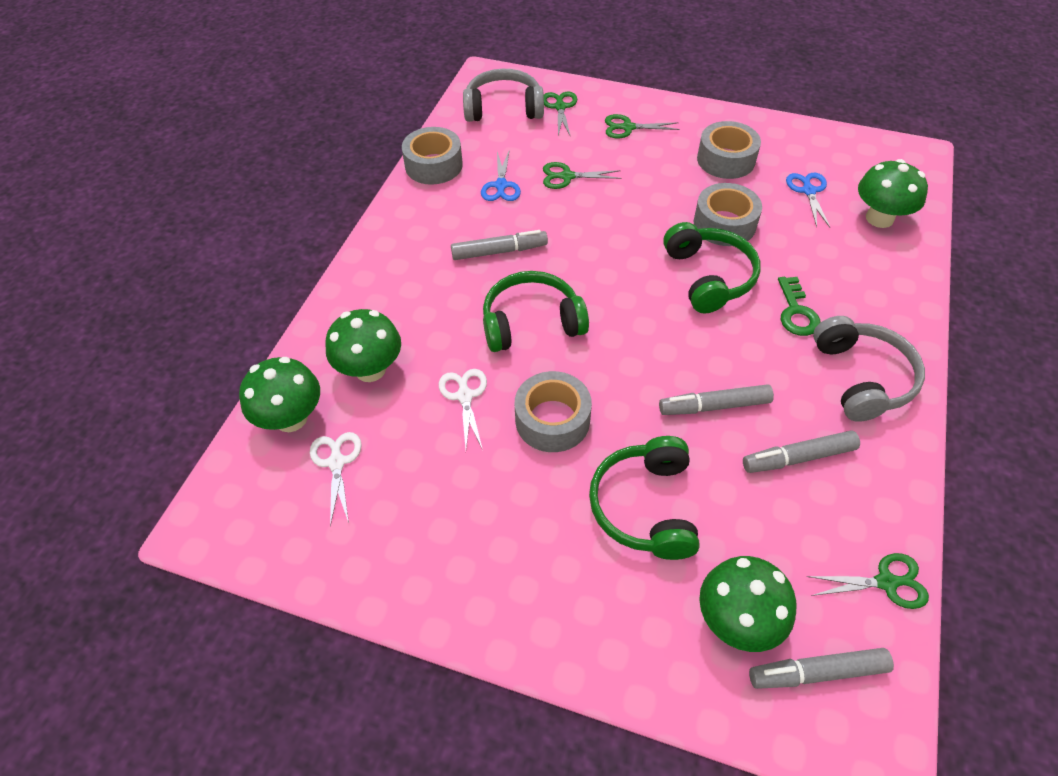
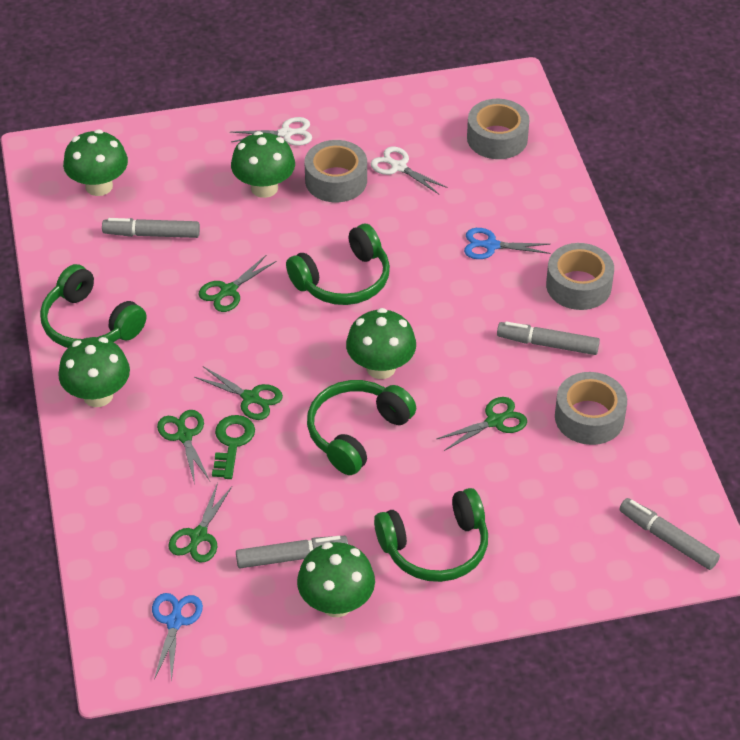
green headphones: 3 -> 4
green mushroom: 4 -> 5
green scissors: 4 -> 5
grey headphones: 2 -> 0

